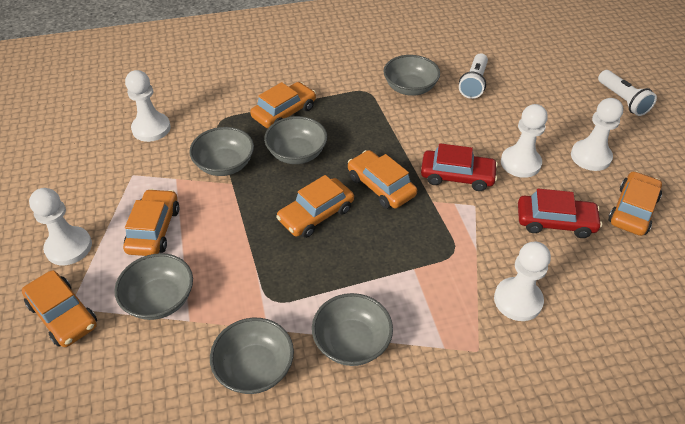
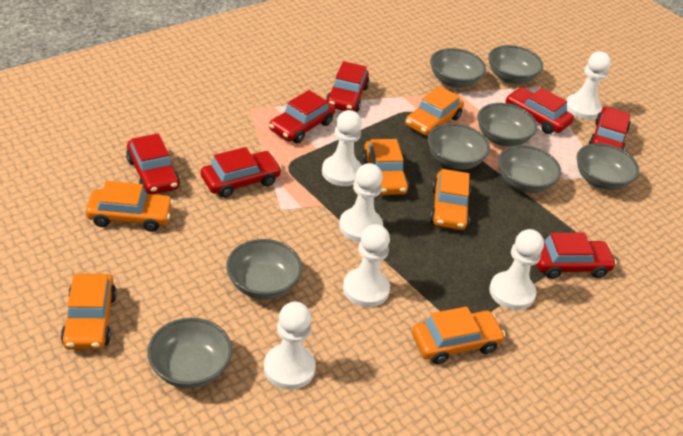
grey bowl: 6 -> 8
red car: 2 -> 7
white flashlight: 2 -> 0
white pawn: 5 -> 6

